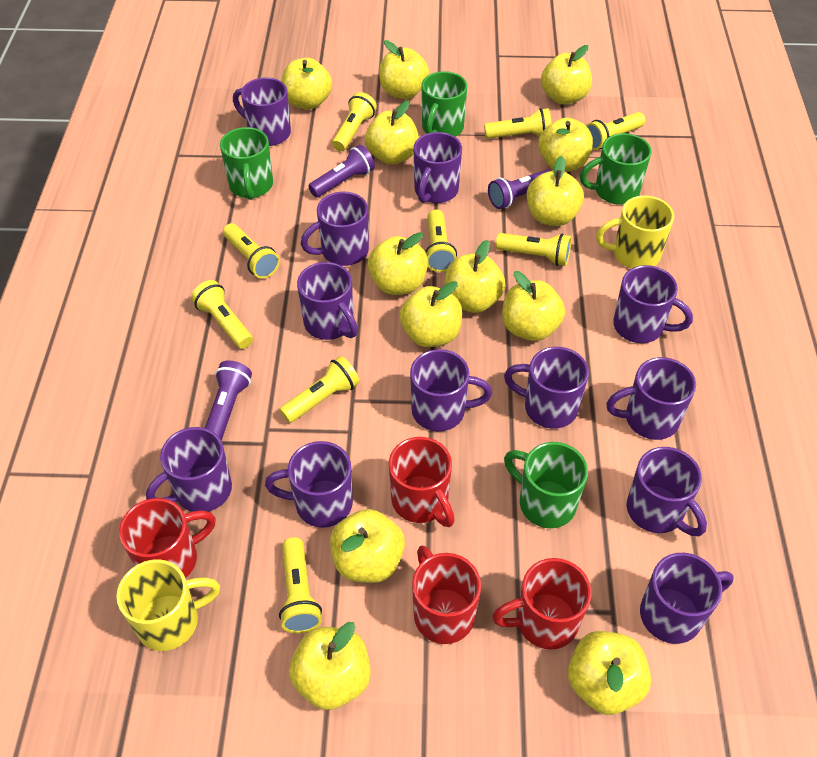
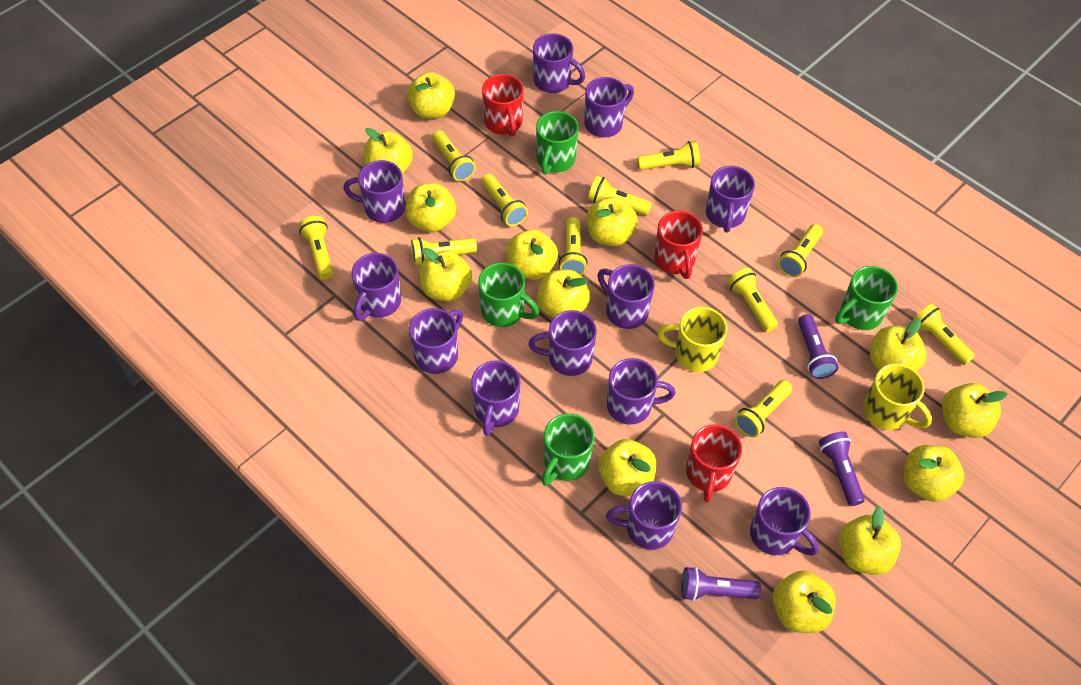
red mug: 4 -> 3
yellow flashlight: 9 -> 11

